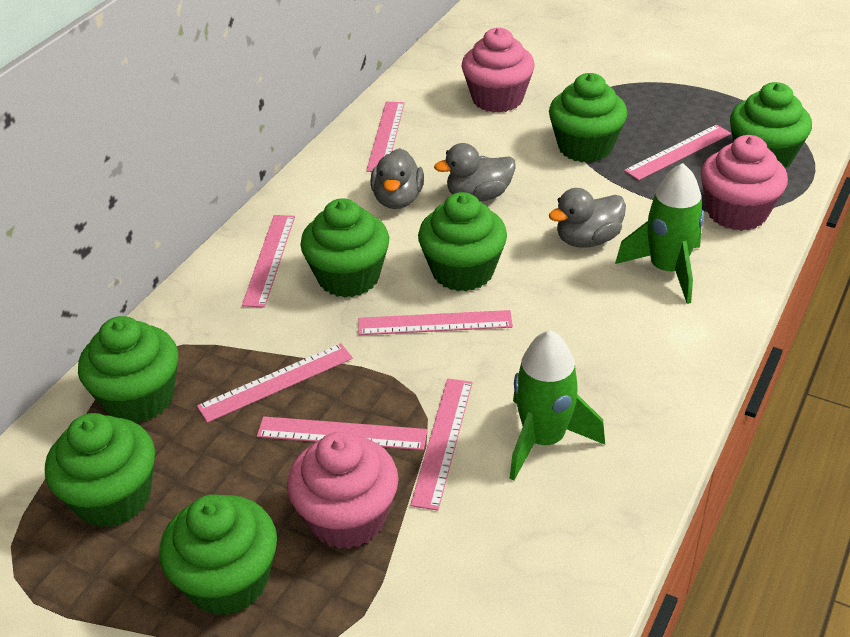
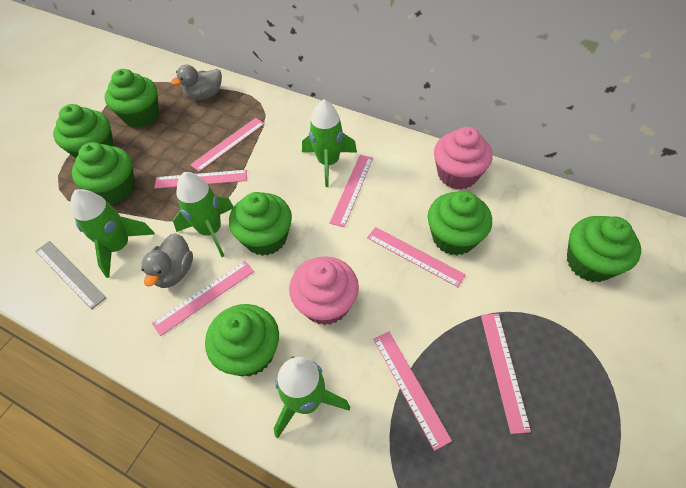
green rocket: 2 -> 4
grey duck: 3 -> 2
grey ruler: 0 -> 1
pink cupcake: 3 -> 2

